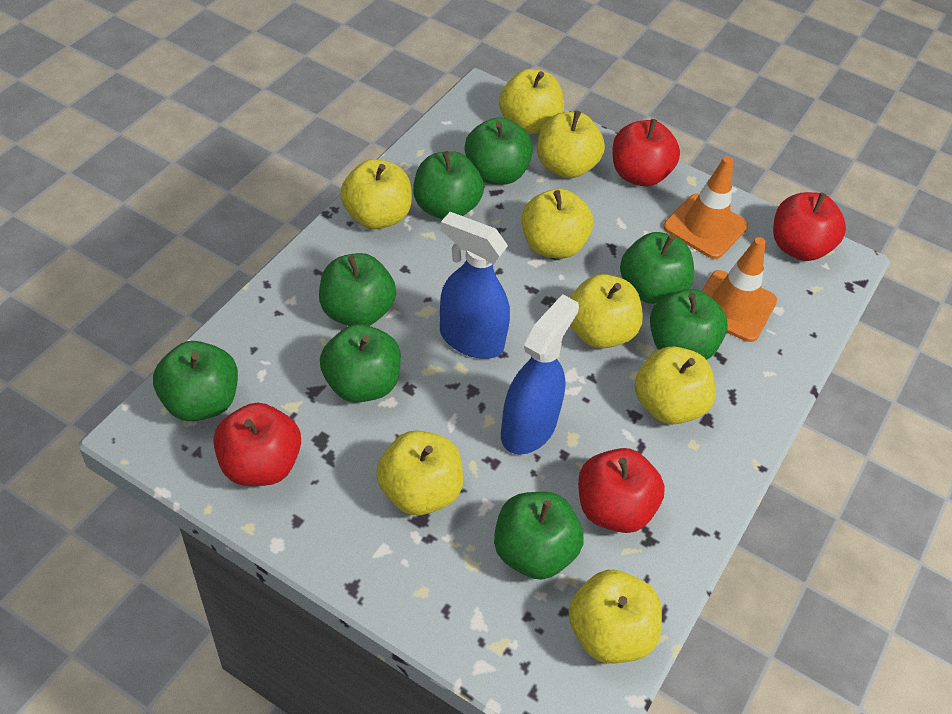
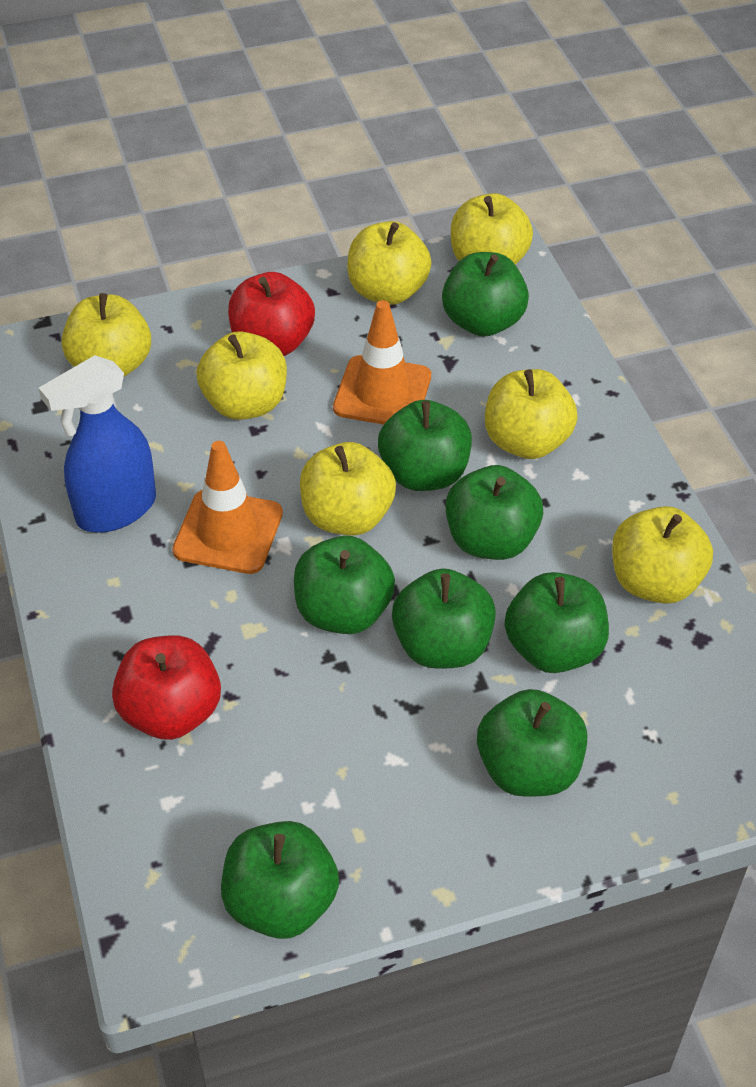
blue spray bottle: 2 -> 1
red apple: 4 -> 2
yellow apple: 8 -> 7

